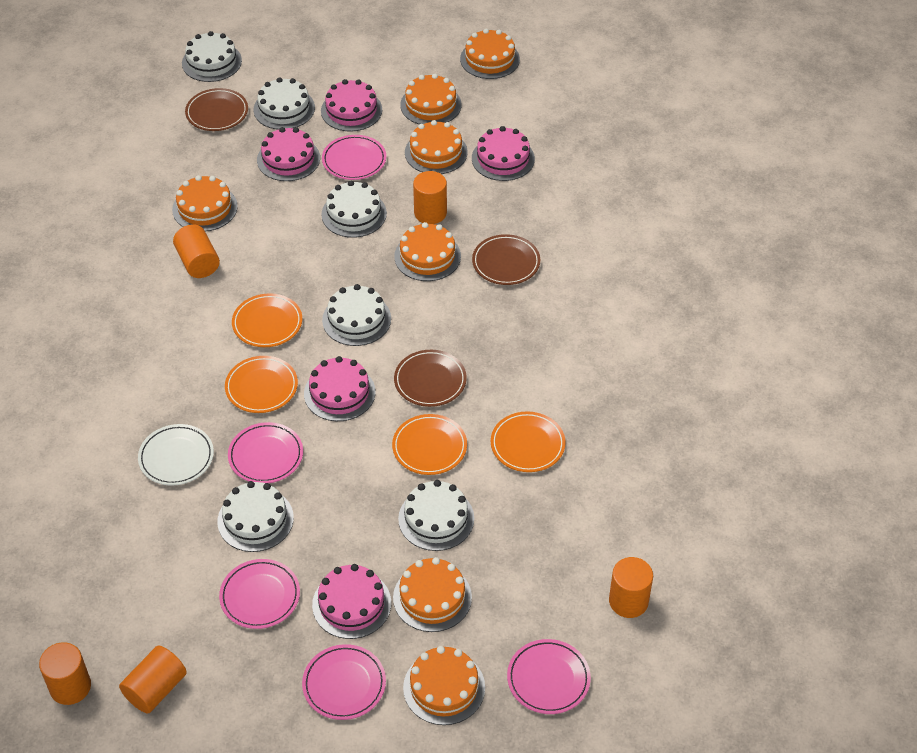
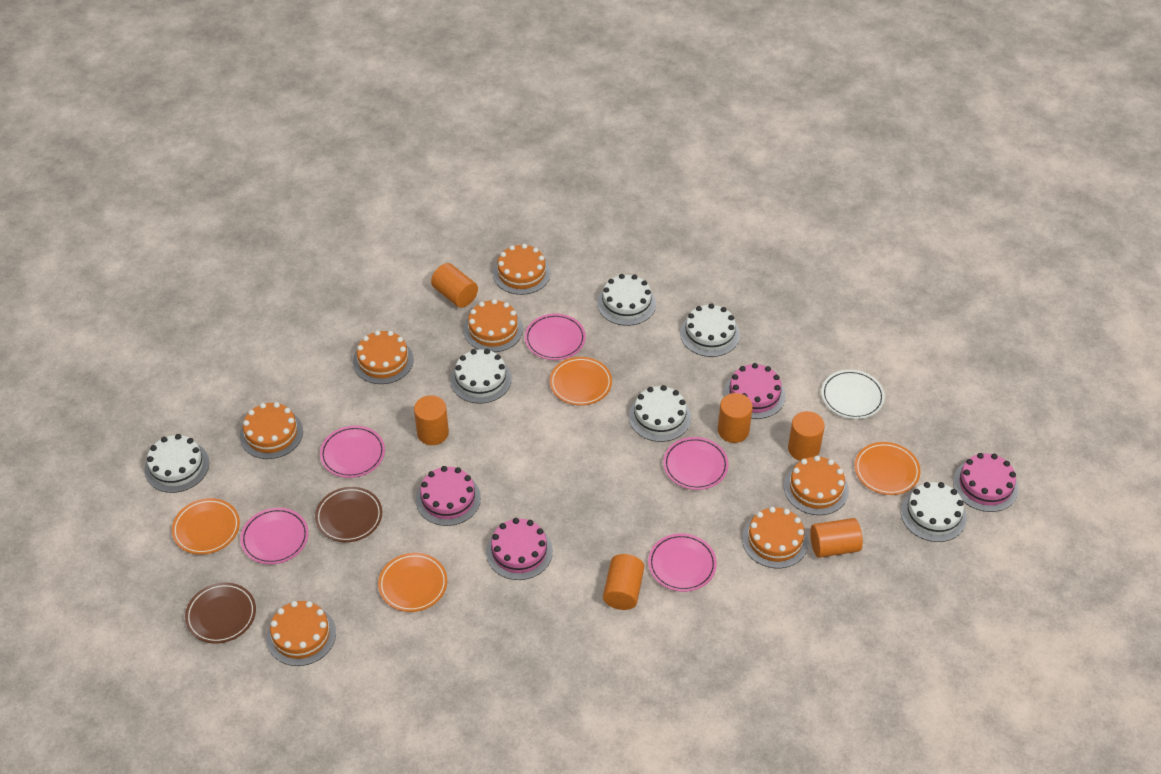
brown plate: 3 -> 2
orange cylinder: 5 -> 6
pink cake: 5 -> 4

